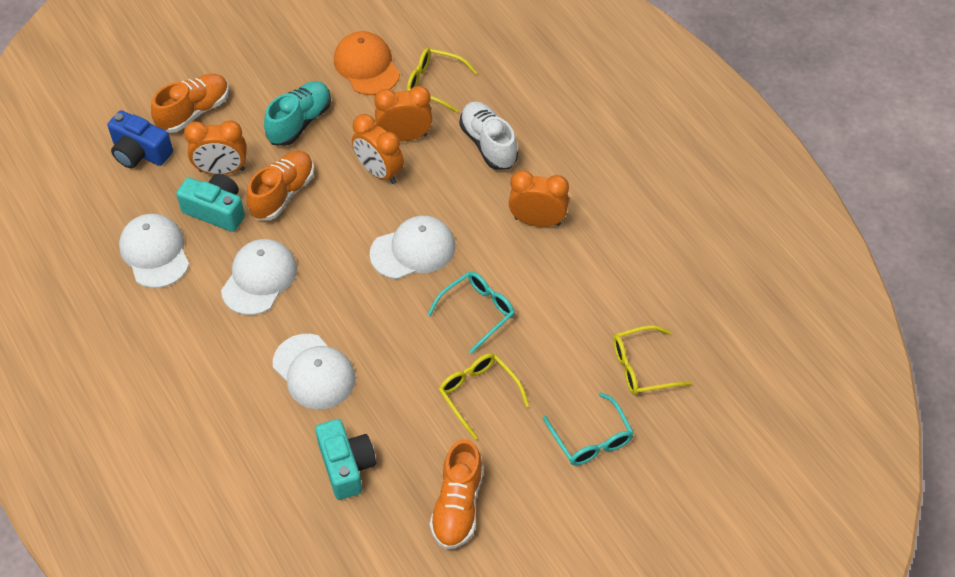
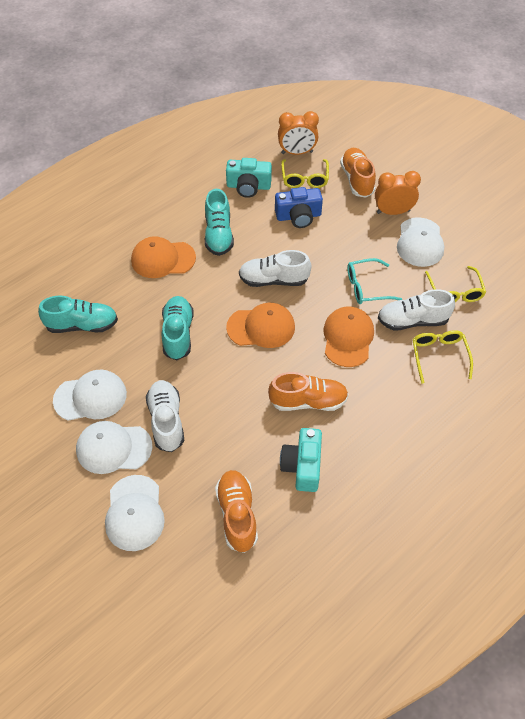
orange cap: 1 -> 3
orange clock: 4 -> 2
turquoise glasses: 2 -> 1
turquoise shoe: 1 -> 3
white shoe: 1 -> 3

